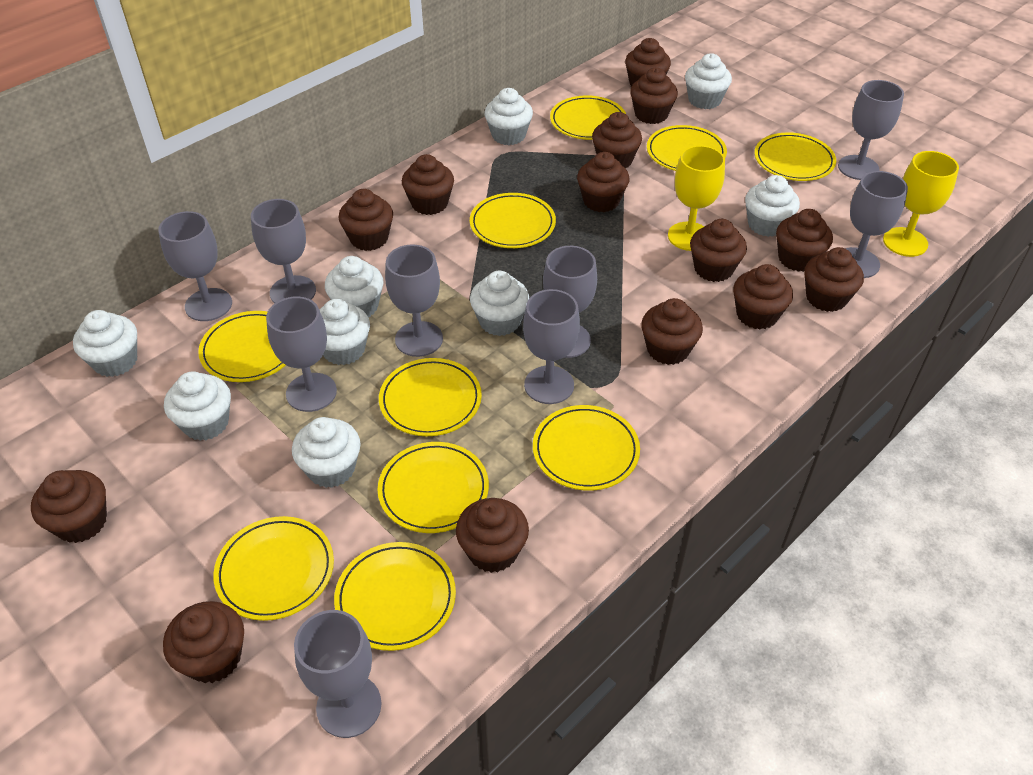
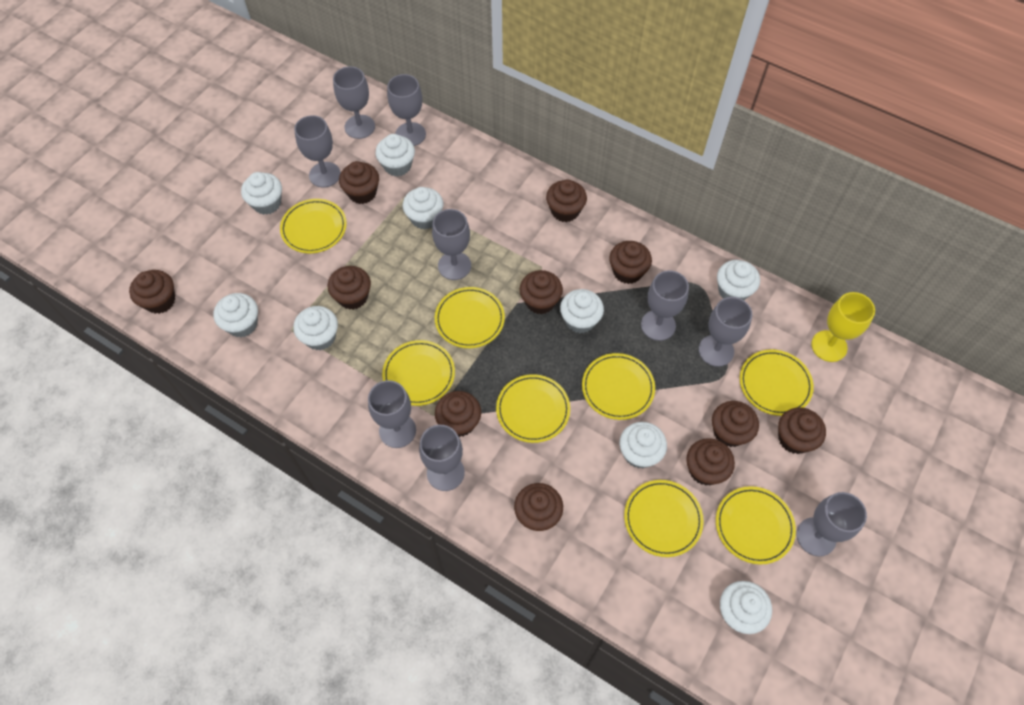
brown cupcake: 14 -> 11
yellow goblet: 2 -> 1
yellow plate: 10 -> 8

